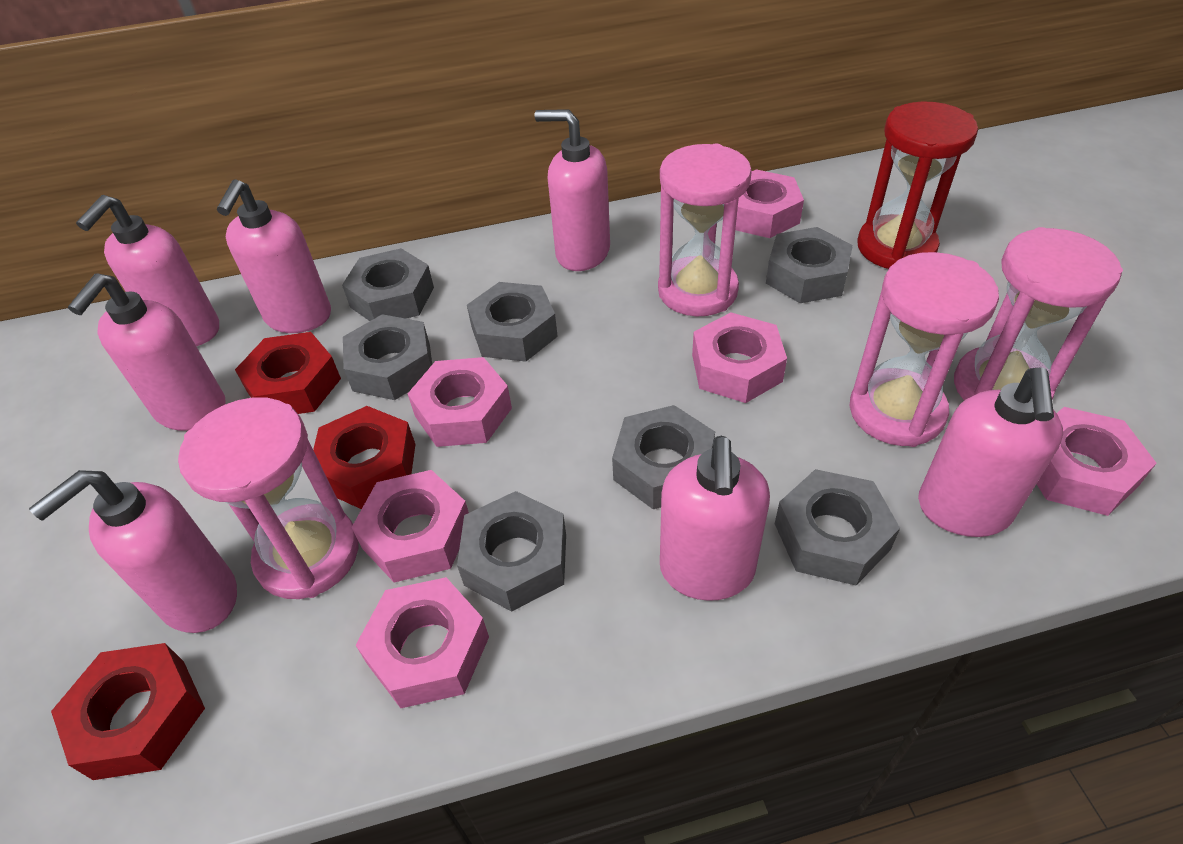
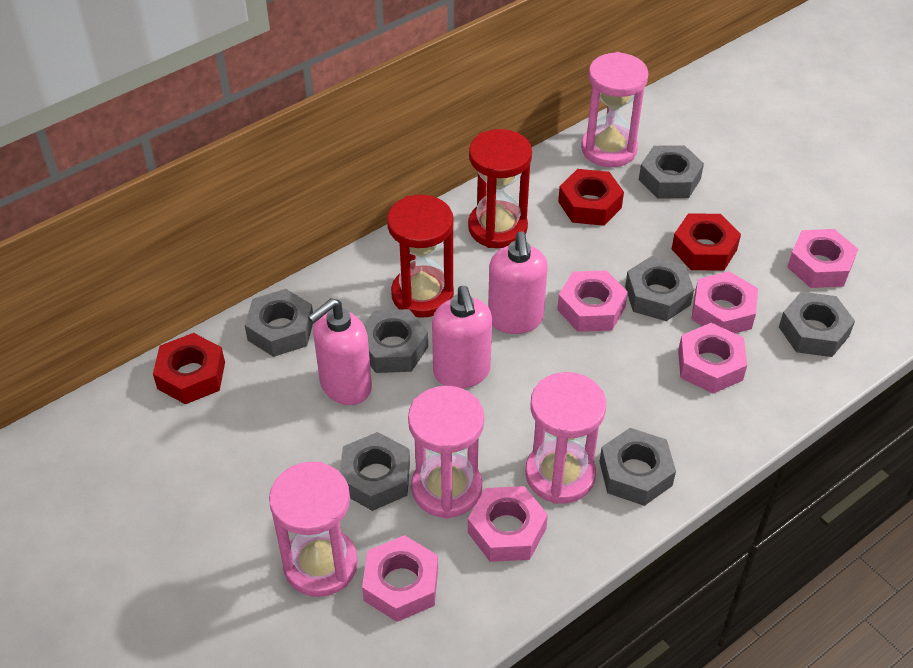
pink soap dispenser: 7 -> 3
red hourglass: 1 -> 2

